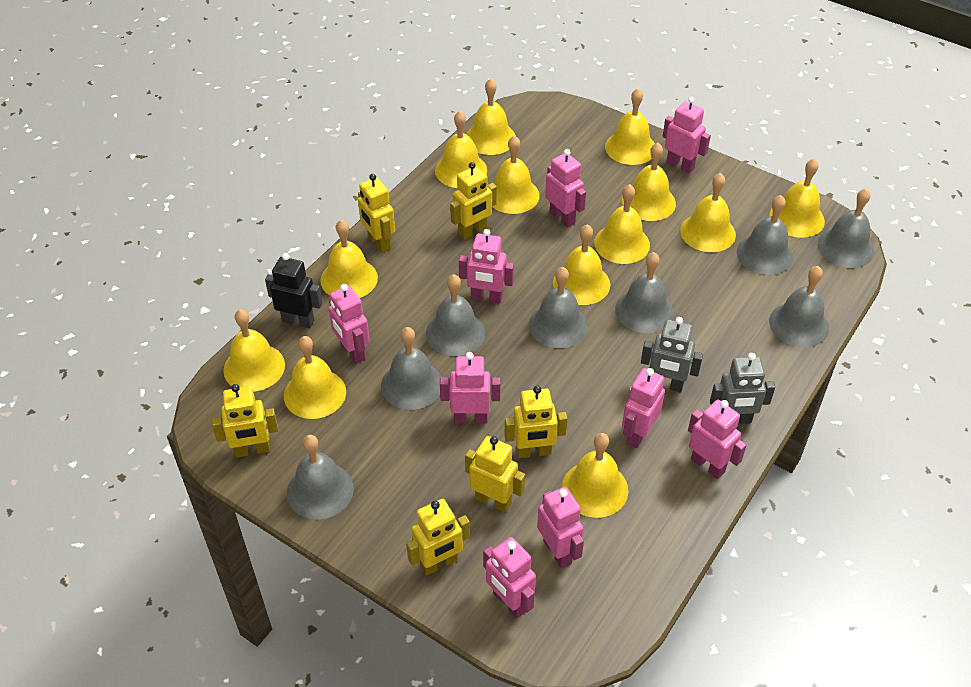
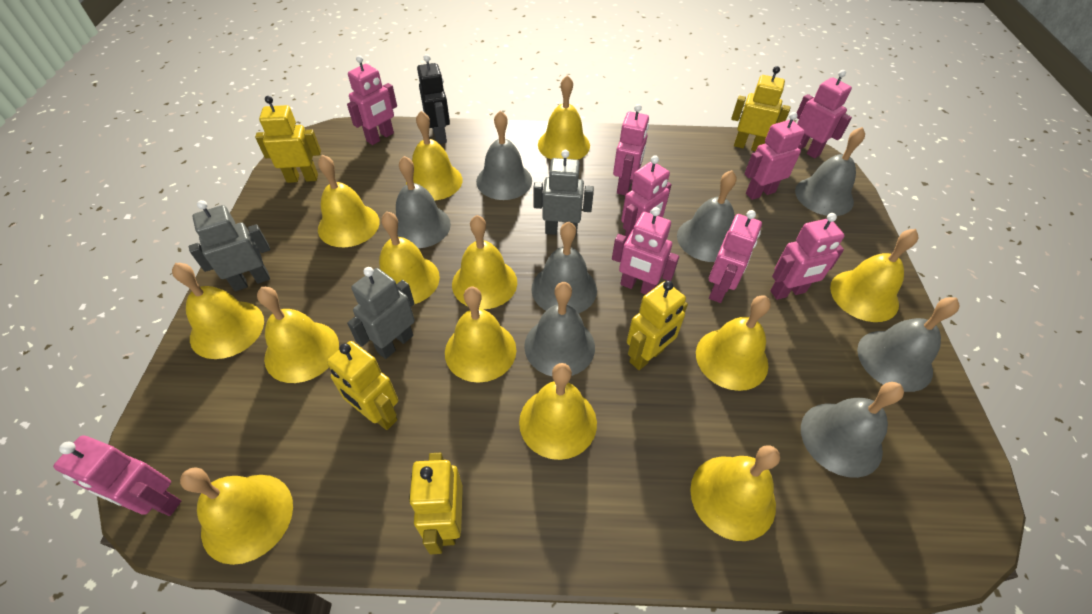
grey robot: 2 -> 3
yellow robot: 6 -> 5

